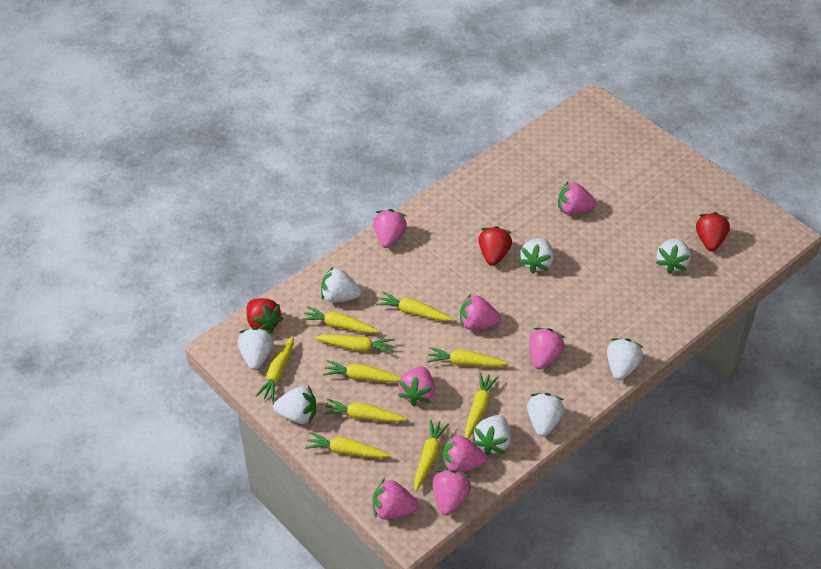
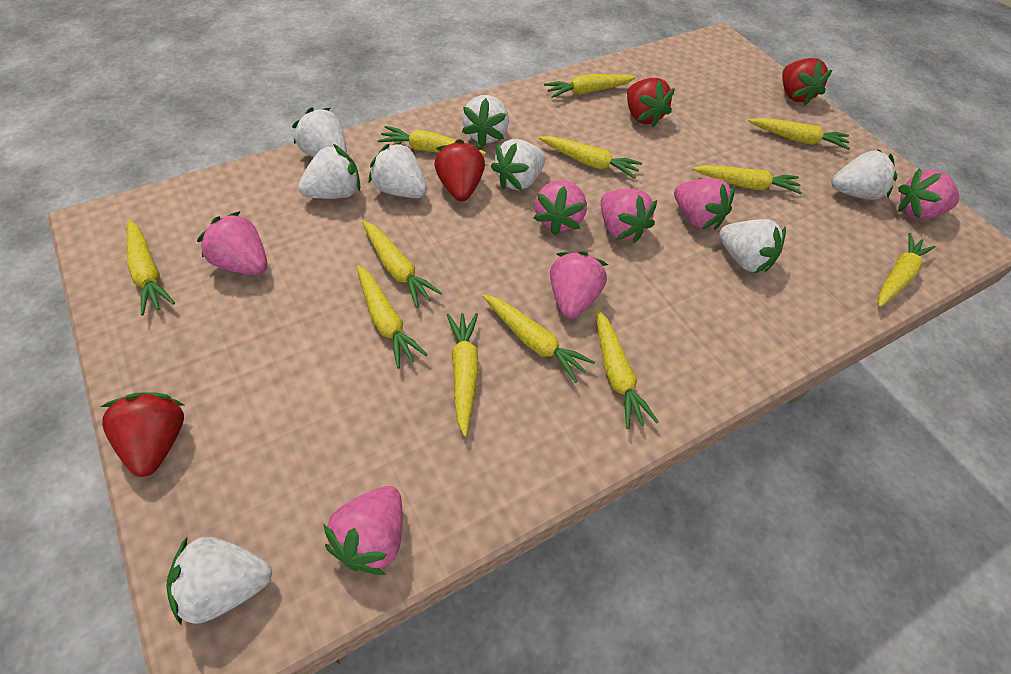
pink strawberry: 8 -> 7
red strawberry: 3 -> 4
yellow carrot: 10 -> 12

